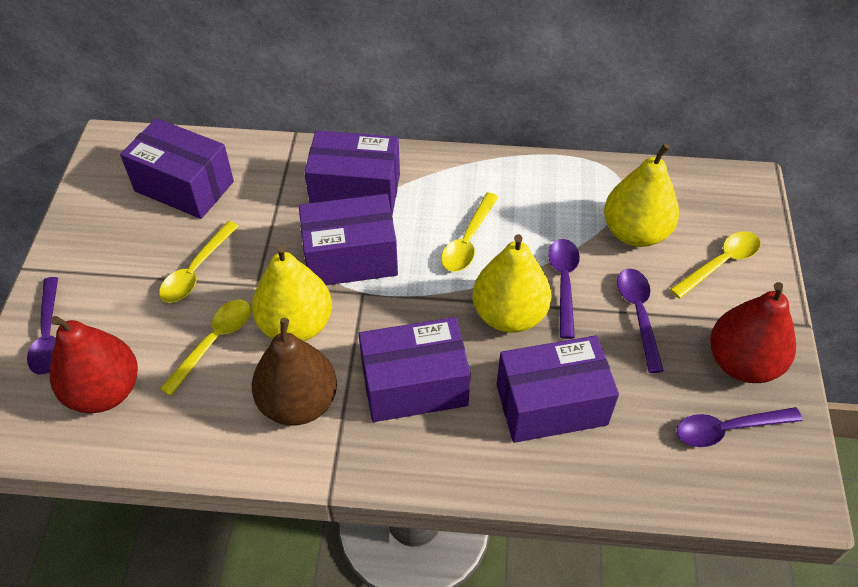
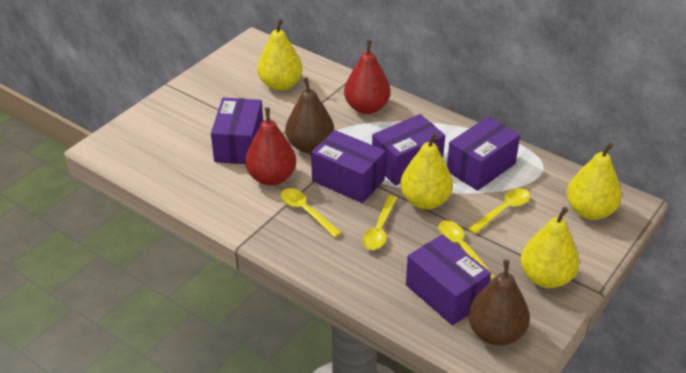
brown pear: 1 -> 2
purple spoon: 4 -> 0
yellow pear: 3 -> 4

